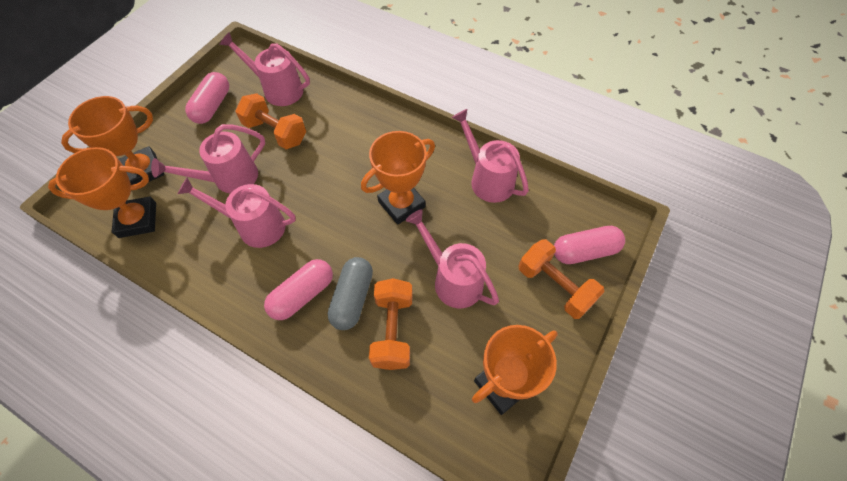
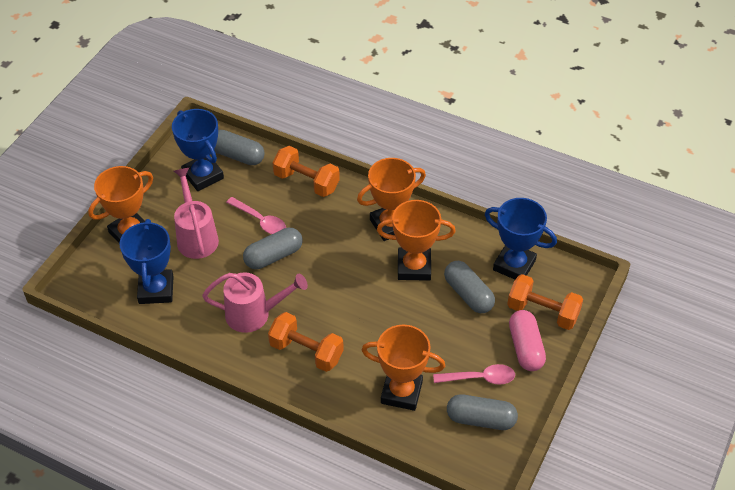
blue trophy: 0 -> 3
grey capsule: 1 -> 4
pink capsule: 3 -> 1
pink spoon: 0 -> 2
pink watering can: 5 -> 2

